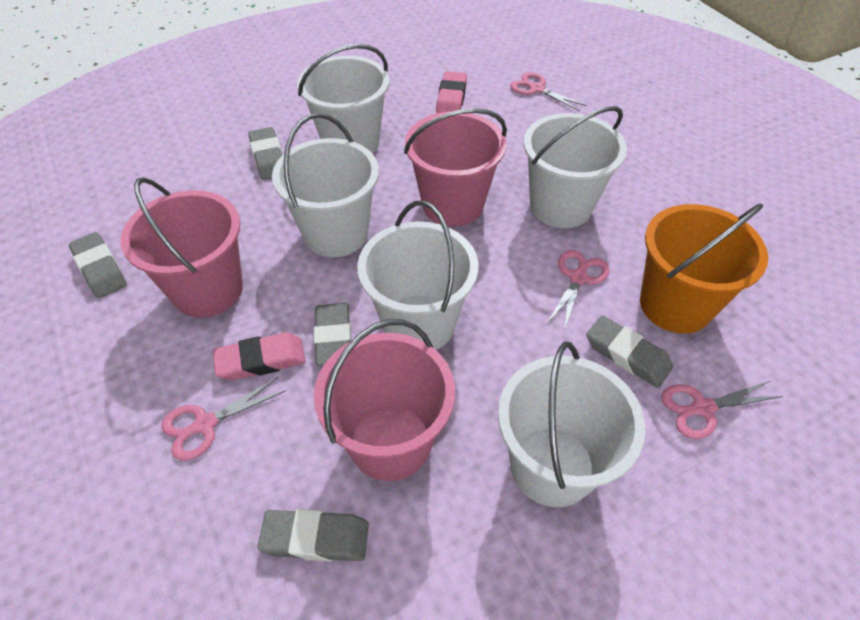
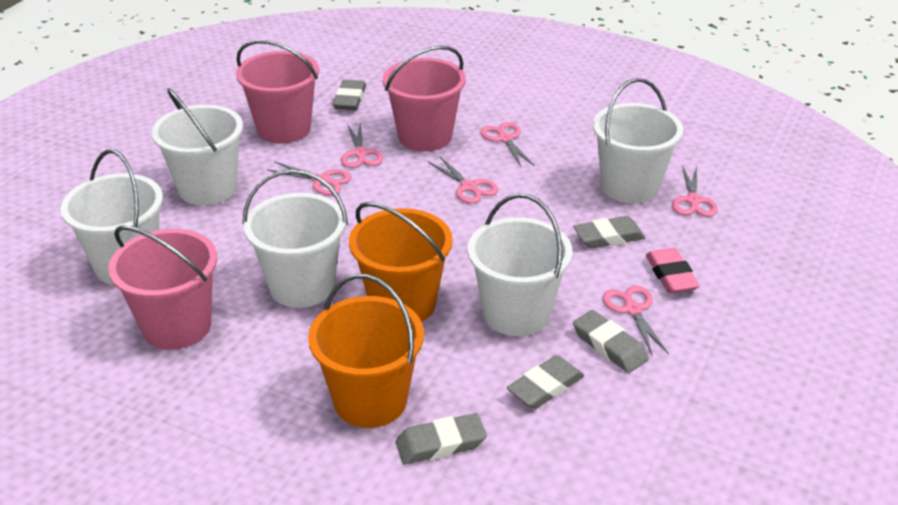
orange bucket: 1 -> 2
pink eraser: 2 -> 1
pink scissors: 4 -> 6

